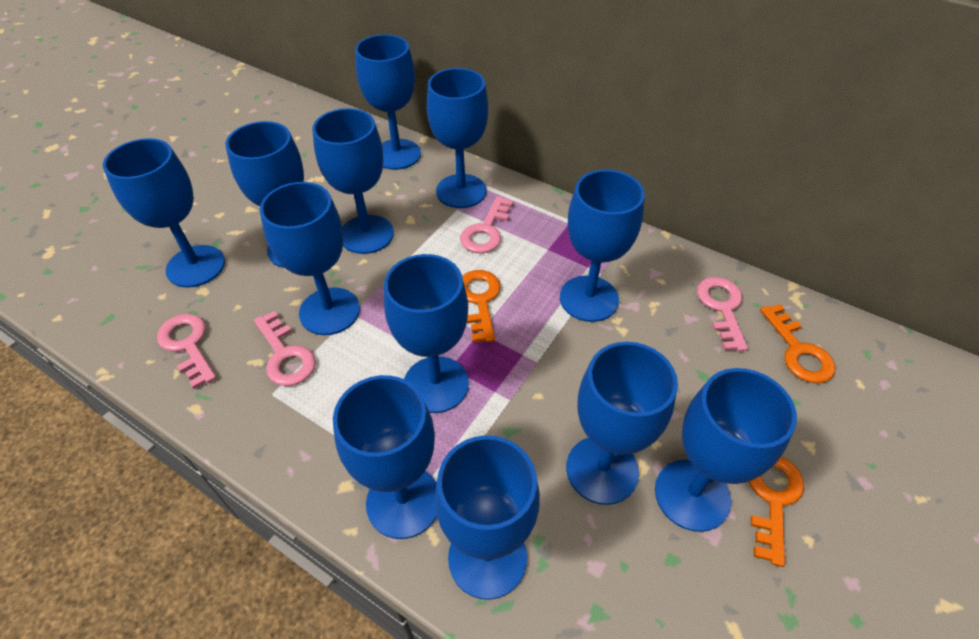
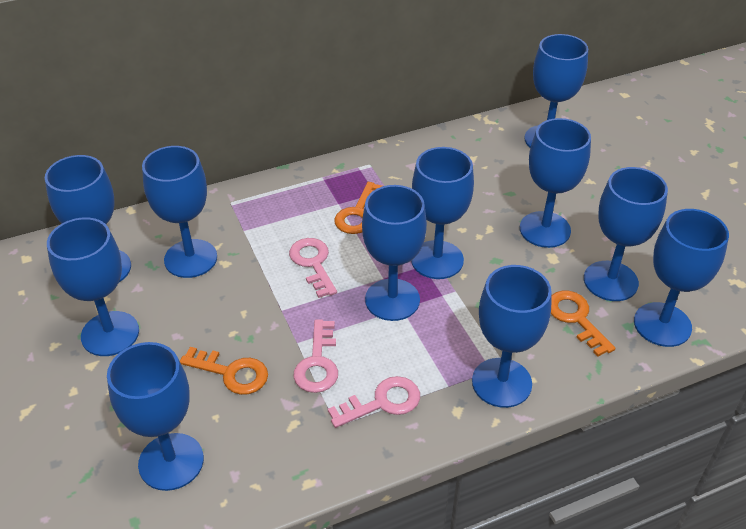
blue goblet: 12 -> 11
pink key: 4 -> 3

